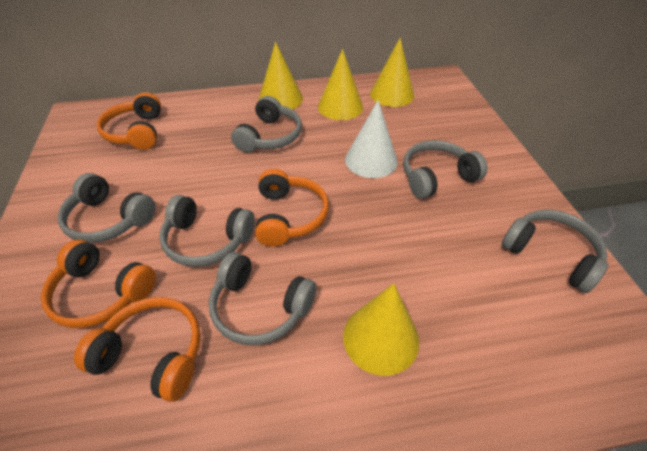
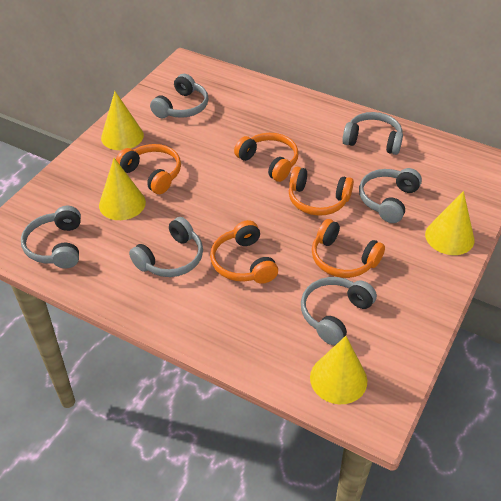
orange headphones: 4 -> 5
white cone: 1 -> 0

